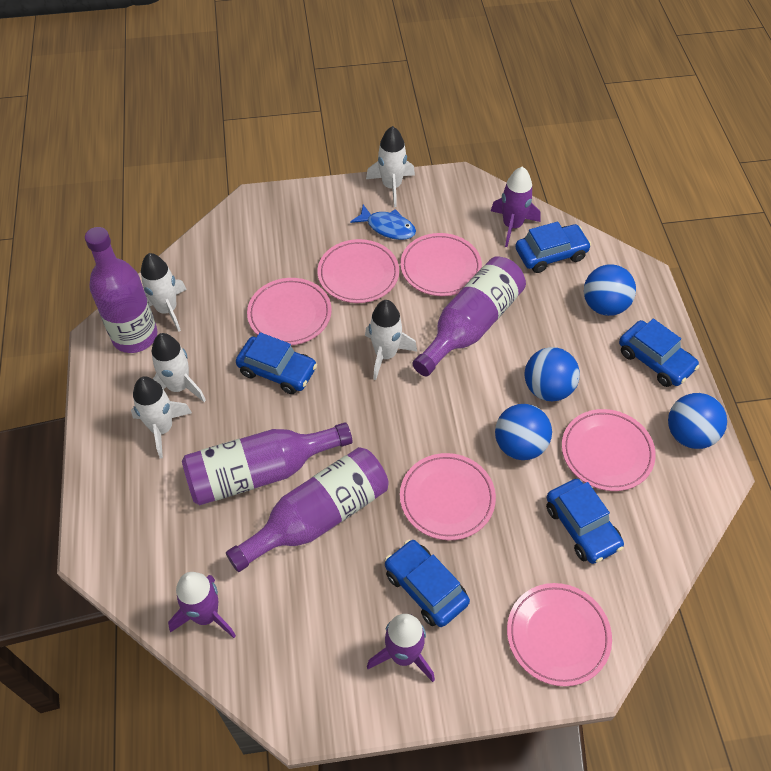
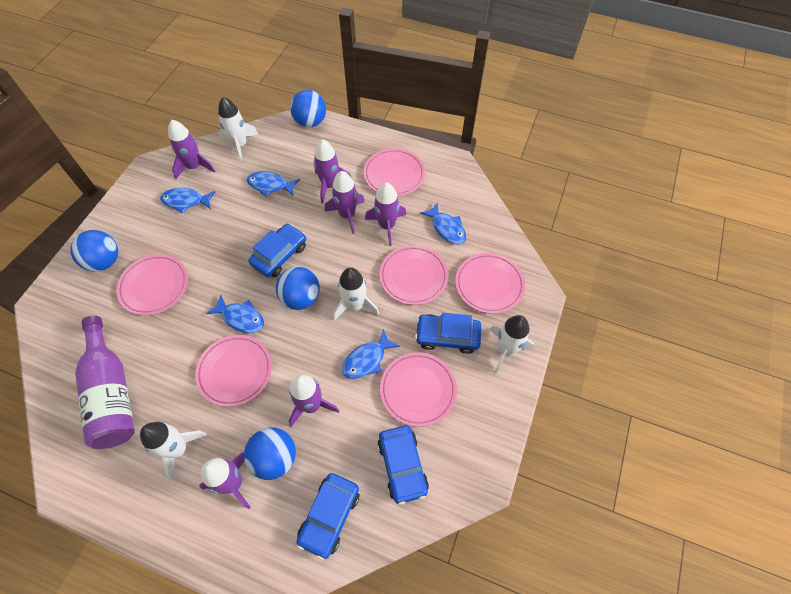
blue car: 5 -> 4
blue fish: 1 -> 5
purple bottle: 4 -> 1
purple rocket: 3 -> 6
white rocket: 5 -> 4

